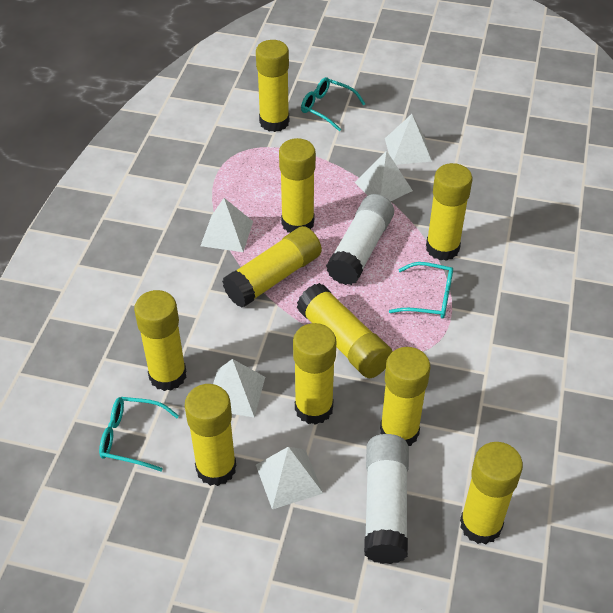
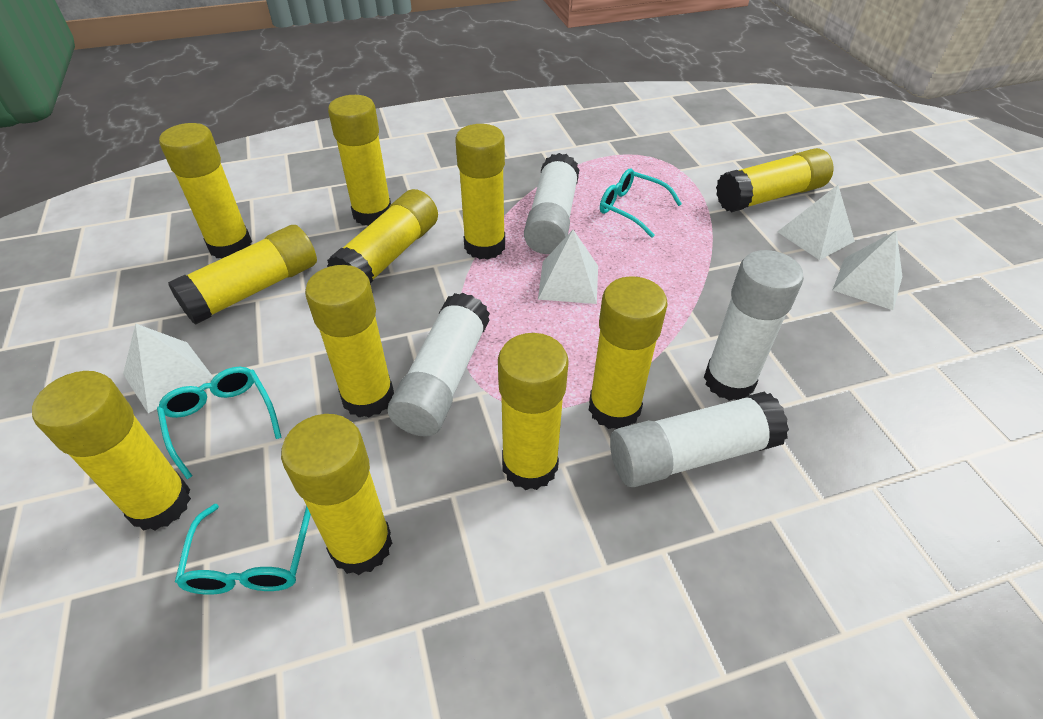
white glue stick: 2 -> 4
white pyramid: 5 -> 4
yellow glue stick: 10 -> 11

